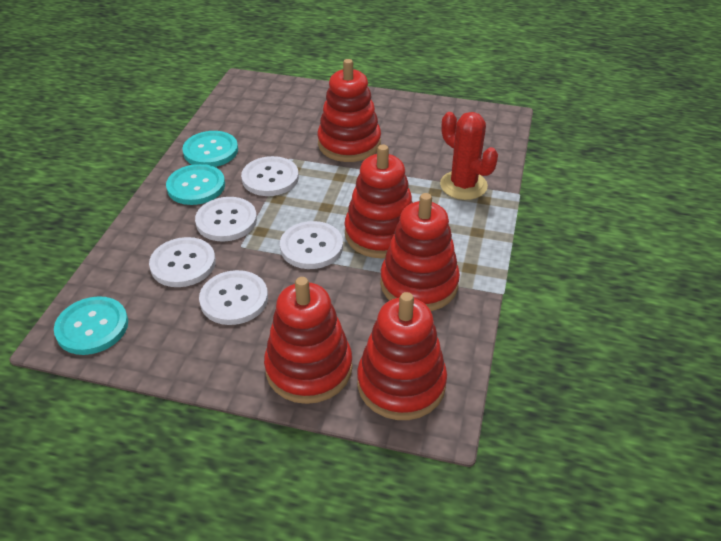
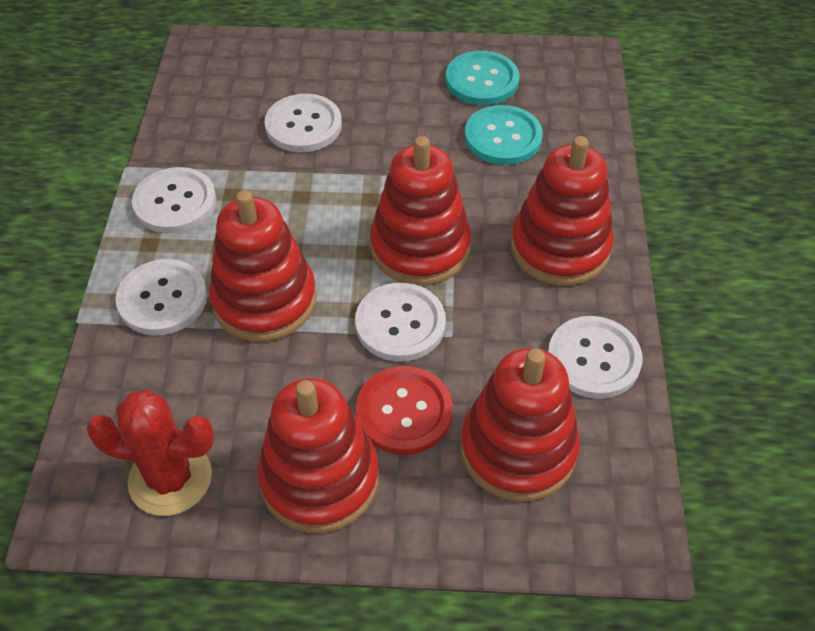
red button: 0 -> 1
turquoise button: 3 -> 2

